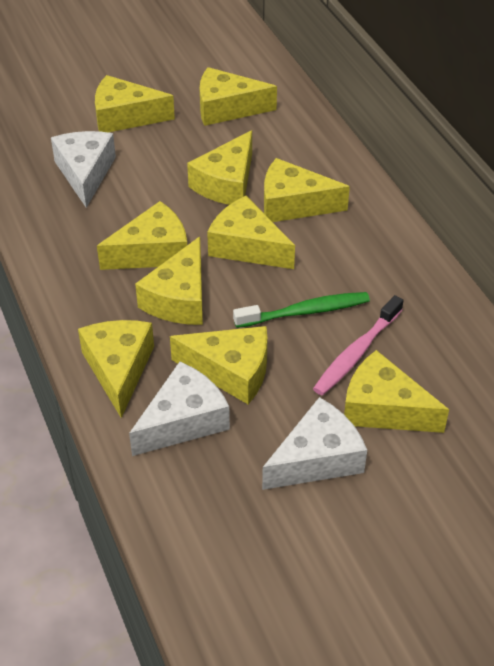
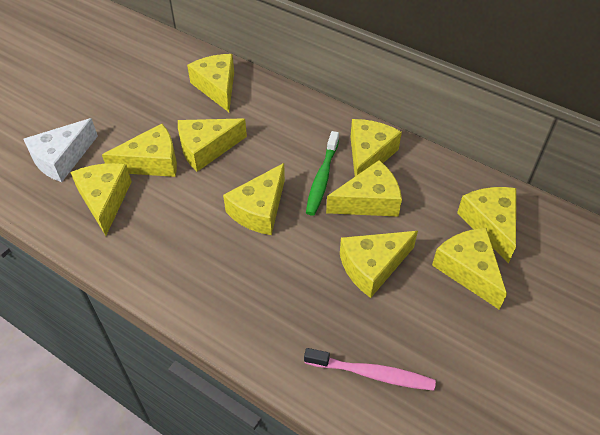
white cheese: 3 -> 1

